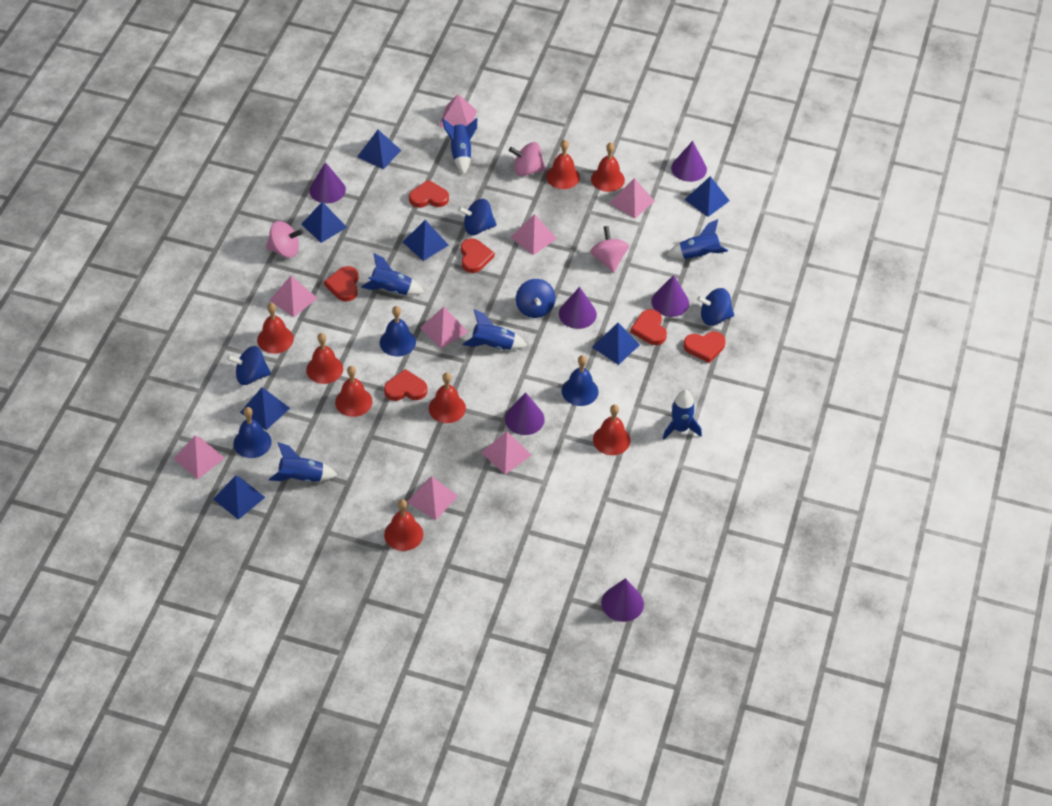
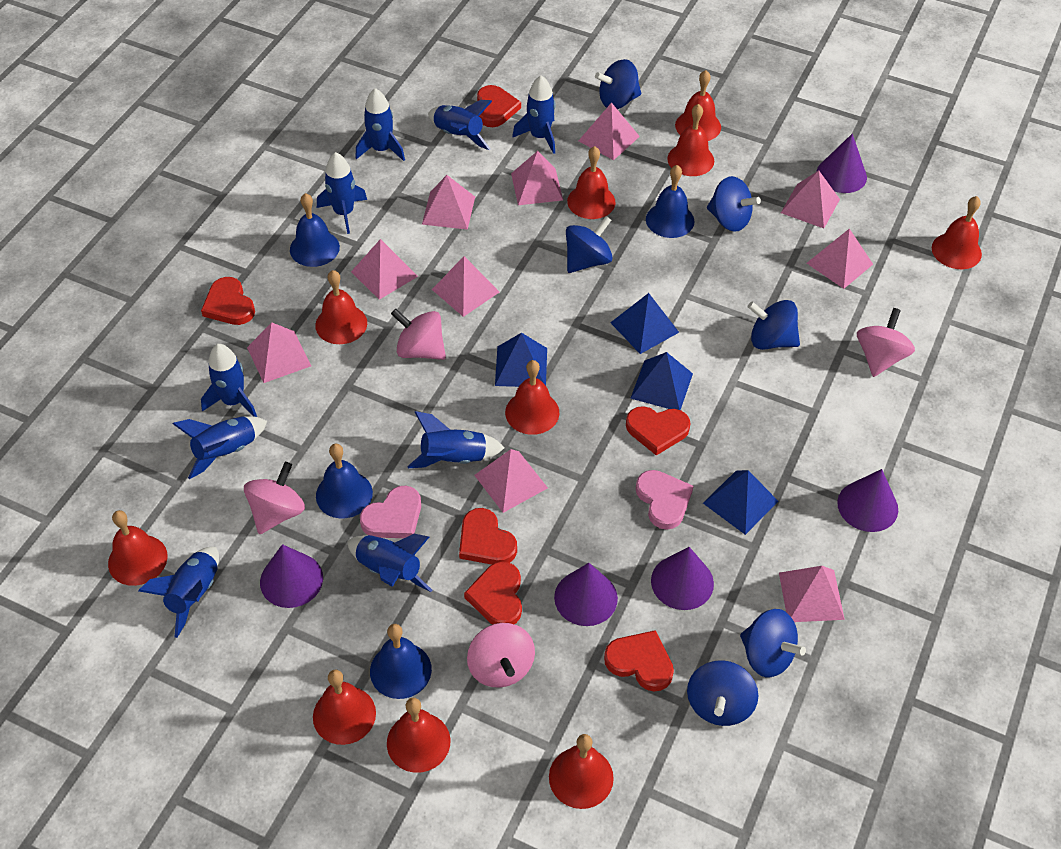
blue bell: 3 -> 4
blue pyramid: 7 -> 4
blue rocket: 6 -> 9
blue spinning top: 4 -> 6
pink heart: 0 -> 2
pink pyramid: 8 -> 10
pink spinning top: 3 -> 4
purple cone: 6 -> 5
red bell: 8 -> 10

